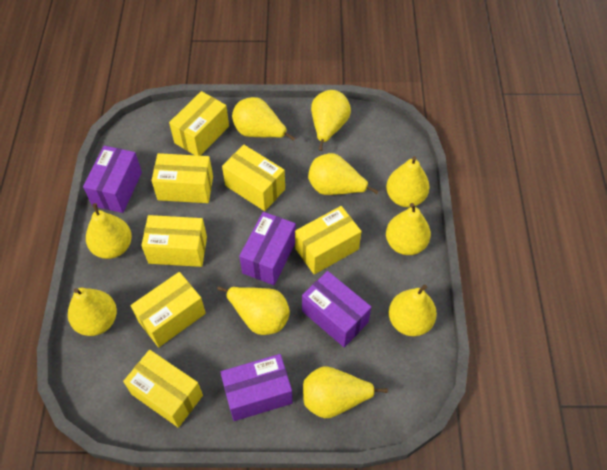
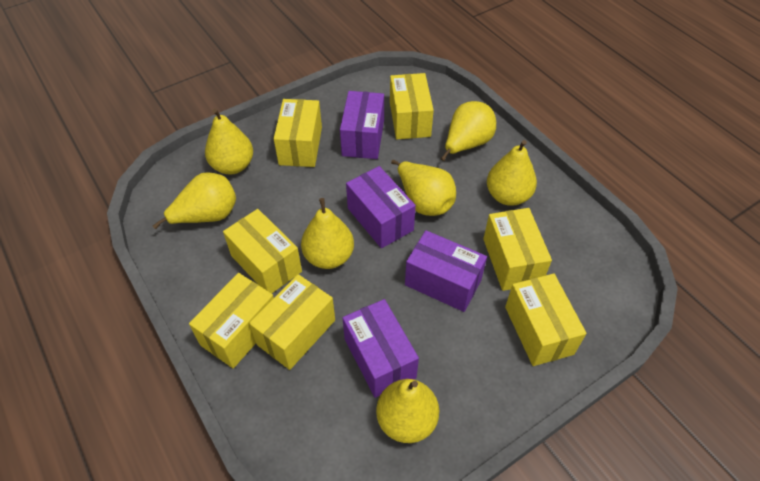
yellow pear: 10 -> 7

